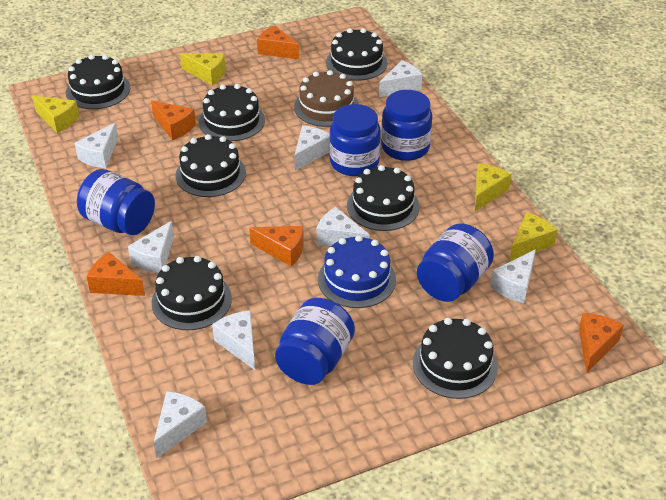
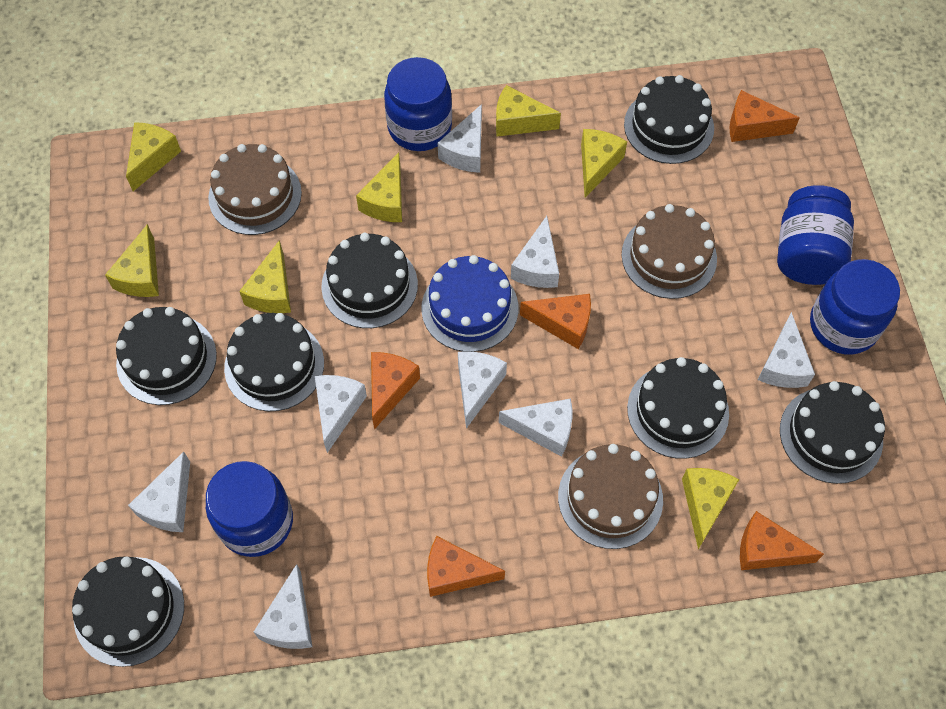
blue jar: 5 -> 4
brown cake: 1 -> 3
yellow cheese: 4 -> 7

